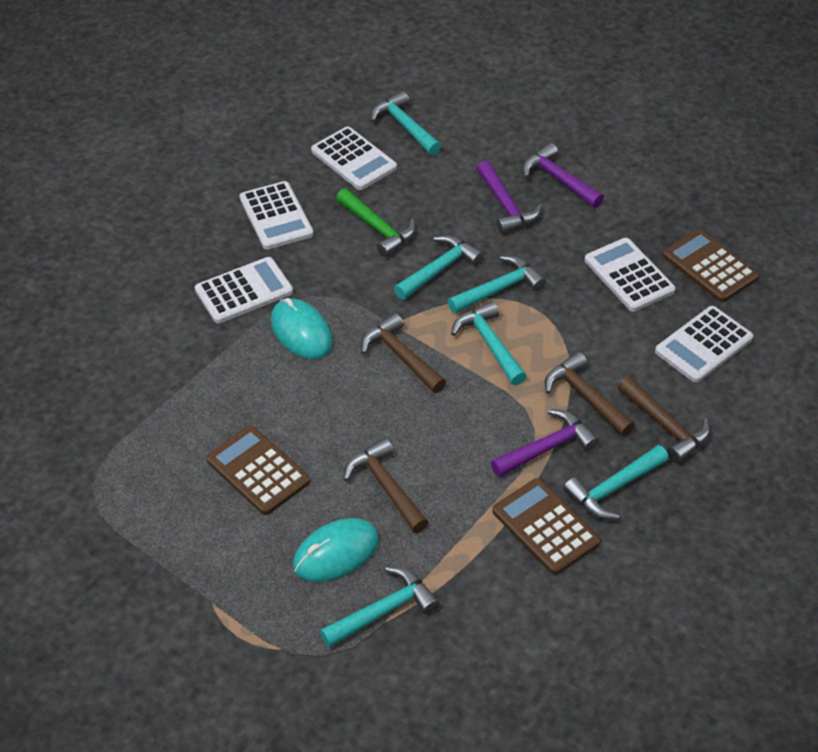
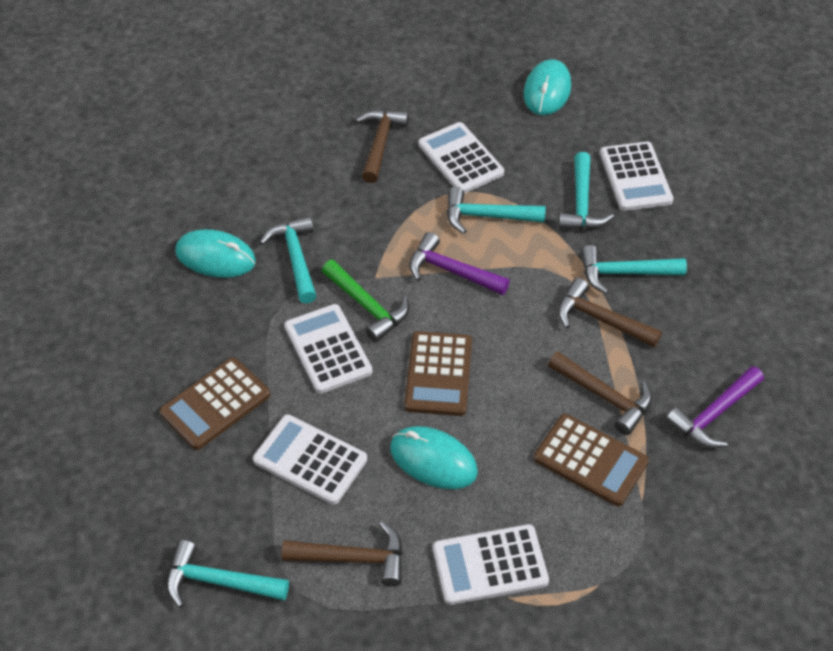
purple hammer: 3 -> 2
turquoise hammer: 6 -> 5
turquoise mouse: 2 -> 3

